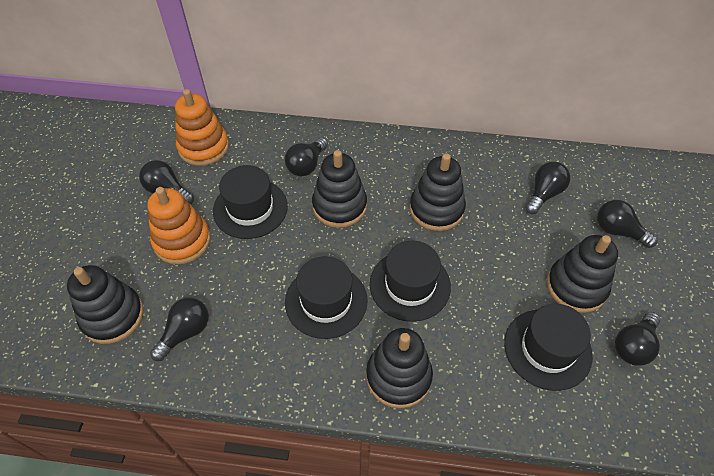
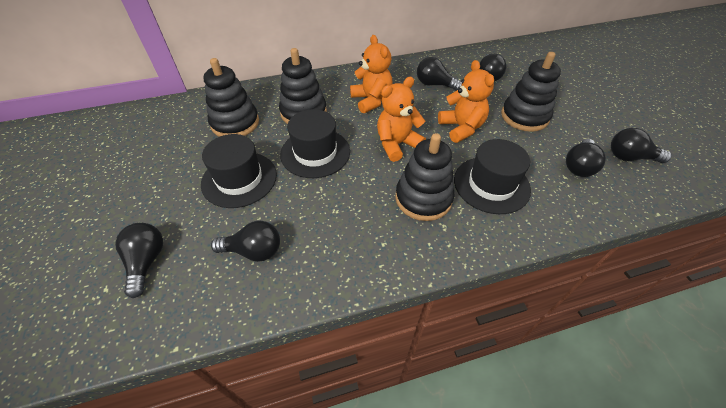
black hat: 4 -> 3
black stacking toy: 5 -> 4
orange stacking toy: 2 -> 0
orange teddy bear: 0 -> 3

